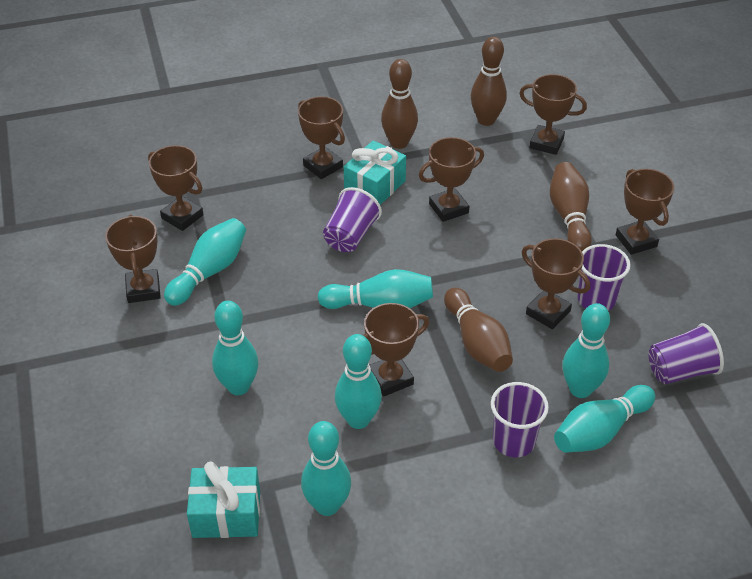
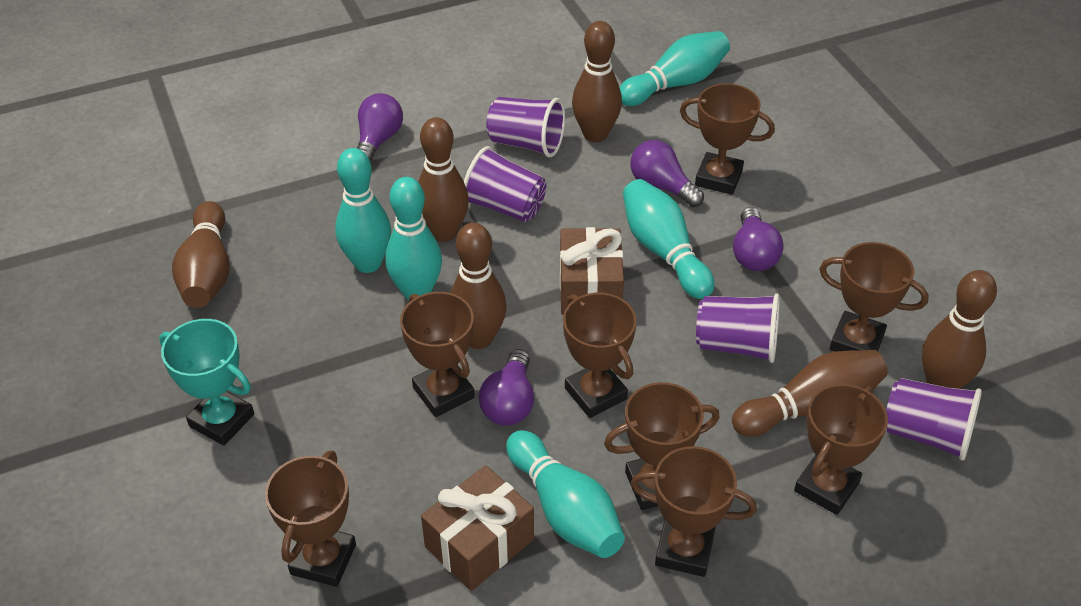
brown bowling pin: 4 -> 6
brown gift: 0 -> 2
purple light bulb: 0 -> 4
turquoise bowling pin: 7 -> 5
turquoise gift: 2 -> 0
turquoise trophy: 0 -> 1

